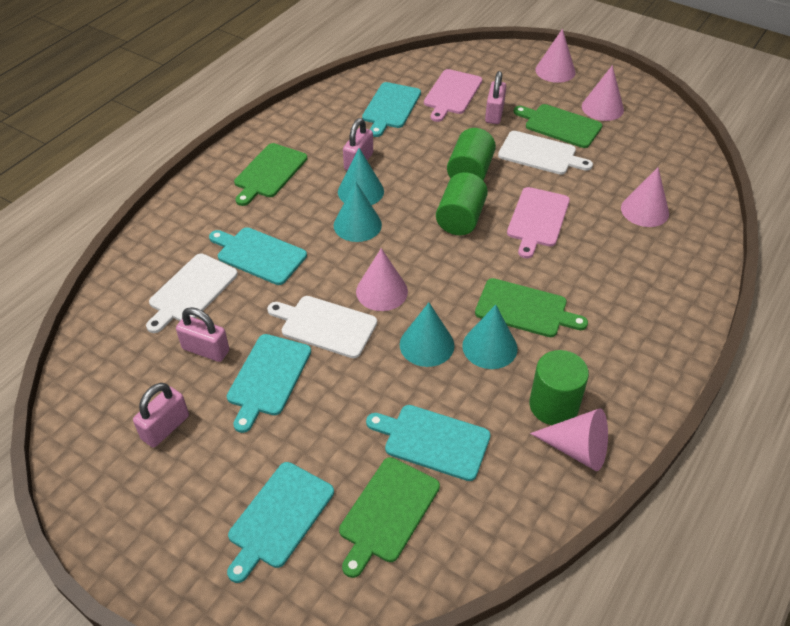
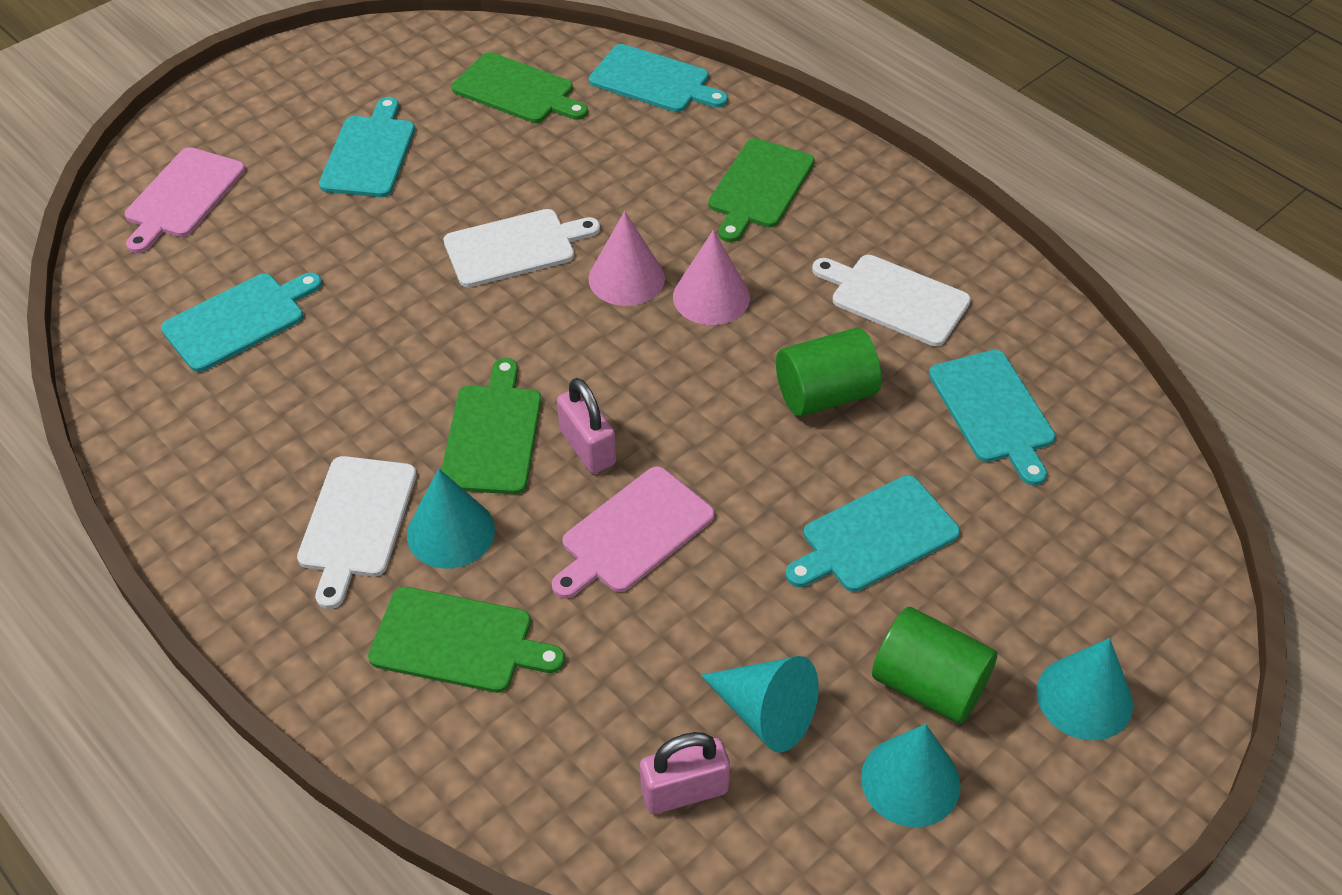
green cylinder: 3 -> 2
pink cone: 5 -> 2
pink padlock: 4 -> 2

